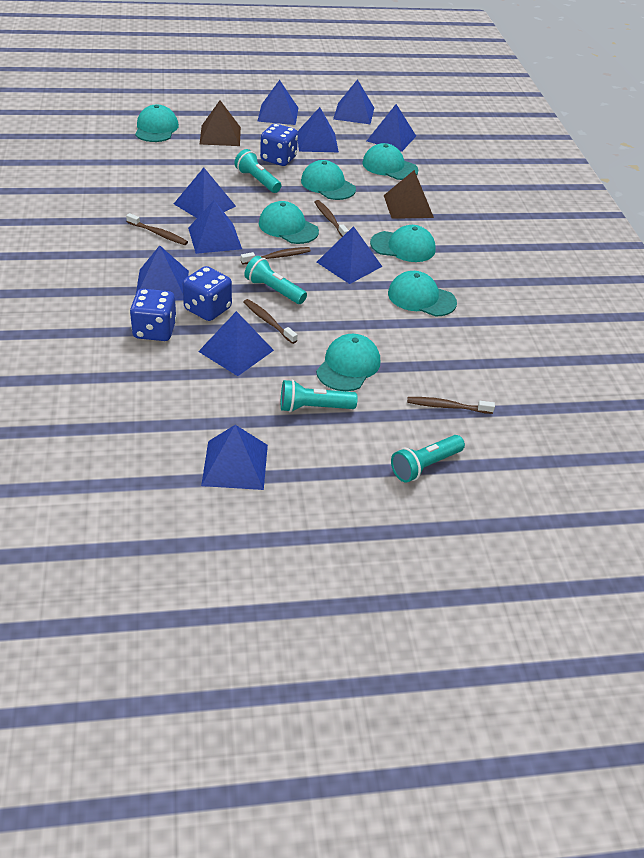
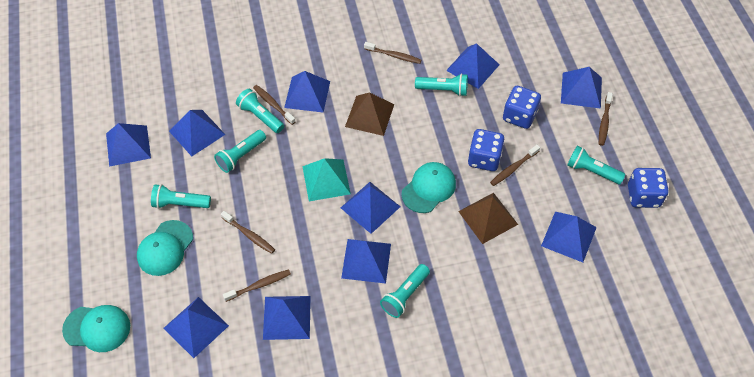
brown toothbrush: 5 -> 6
turquoise cap: 7 -> 3
turquoise flashlight: 4 -> 6
turquoise pyramid: 0 -> 1

